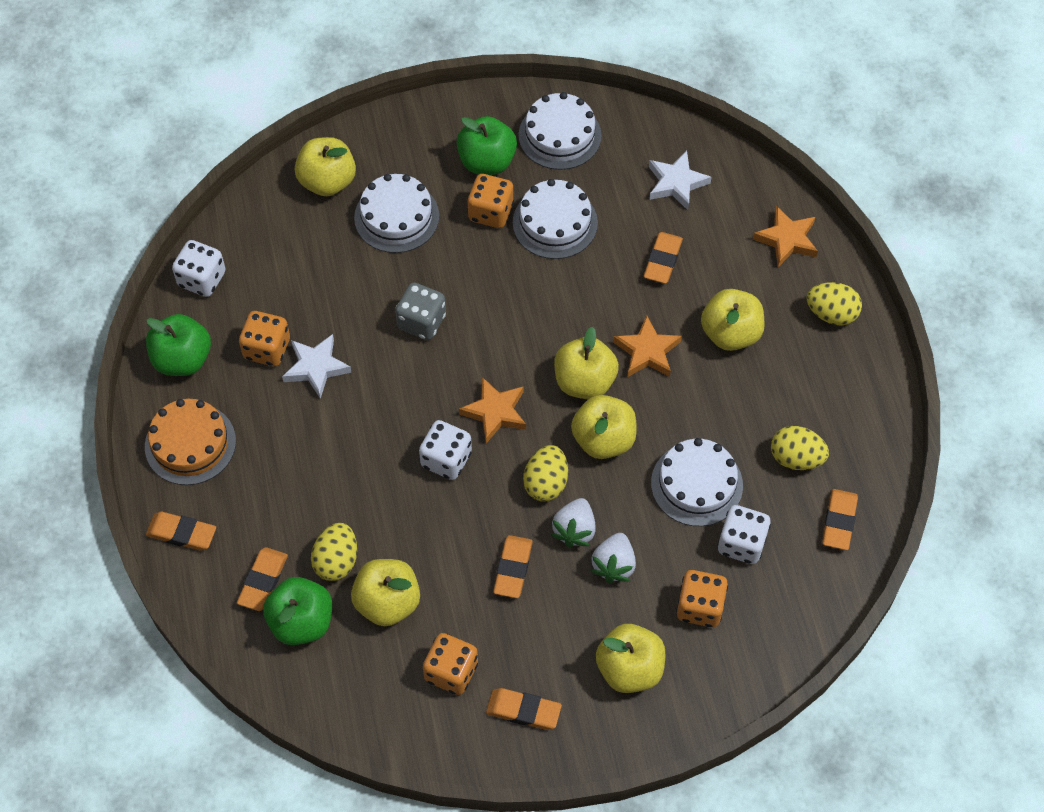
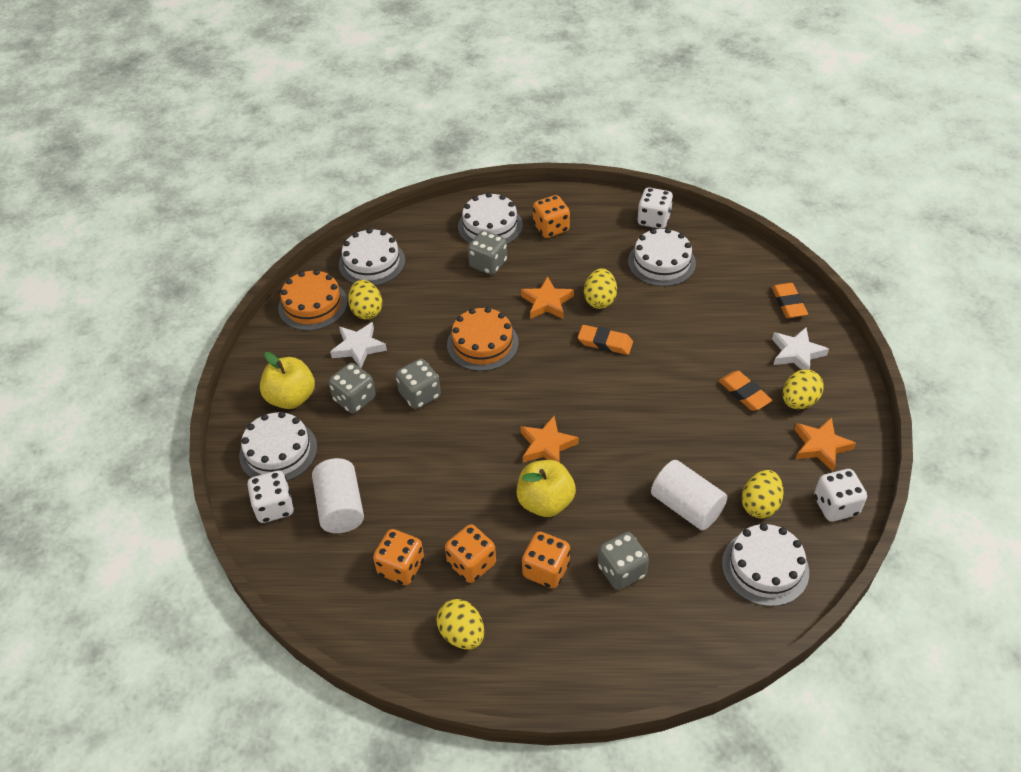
green apple: 3 -> 0
grey dice: 1 -> 4
orange cake: 1 -> 2
orange eraser: 6 -> 3
white cake: 4 -> 5
white cylinder: 0 -> 2
white strawberry: 2 -> 0
yellow apple: 6 -> 2
yellow egg: 4 -> 5

